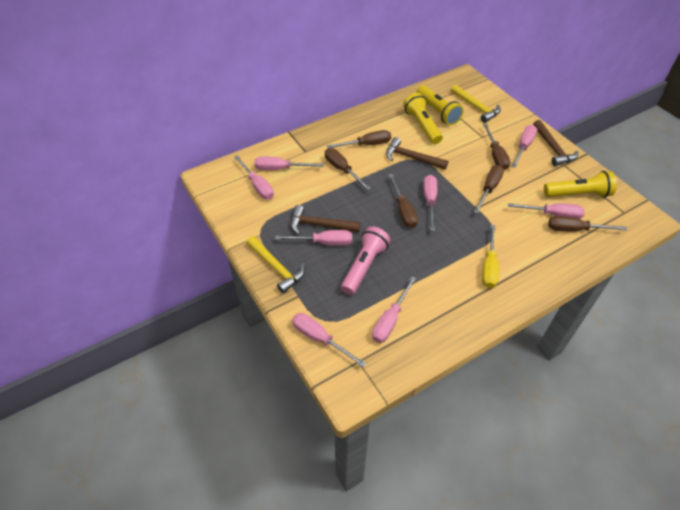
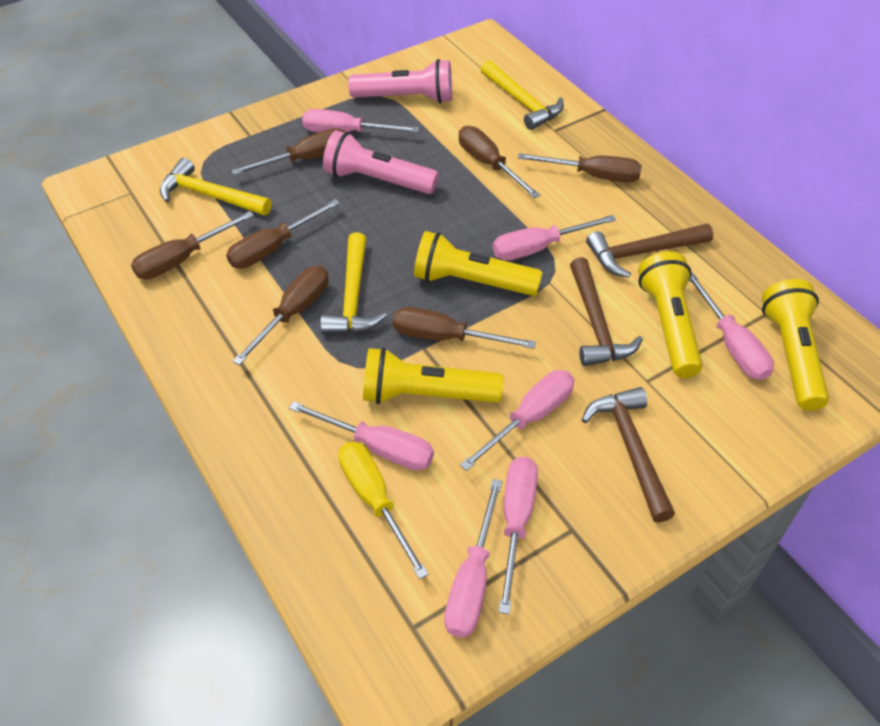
brown screwdriver: 6 -> 7
pink flashlight: 1 -> 2
pink screwdriver: 8 -> 7
yellow flashlight: 3 -> 4
yellow hammer: 2 -> 3

